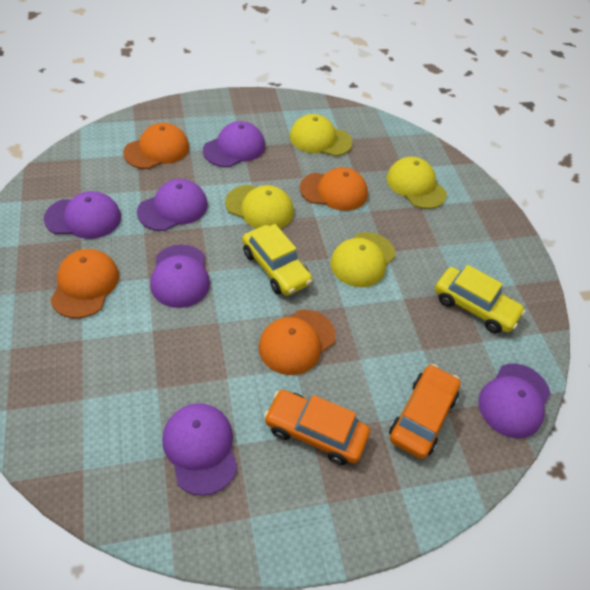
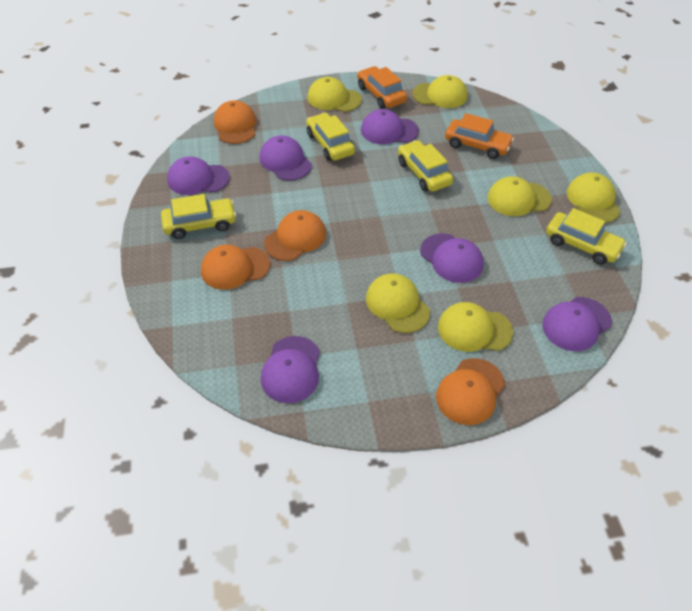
yellow cap: 4 -> 6
yellow car: 2 -> 4

